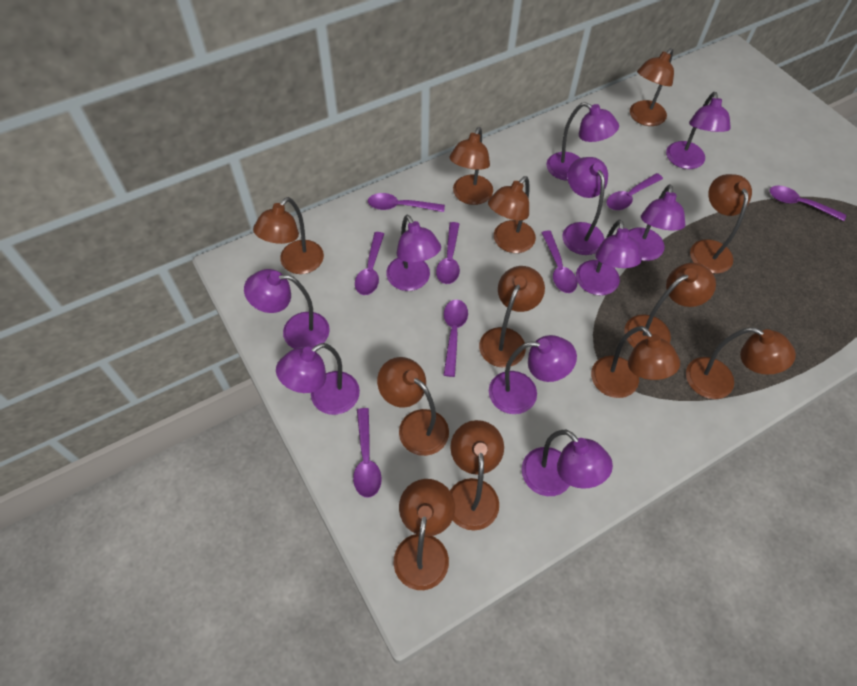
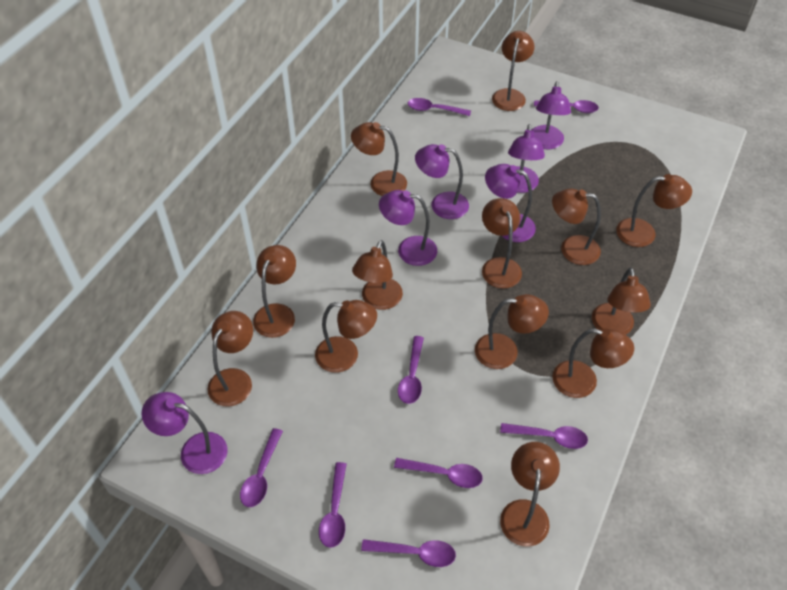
brown lamp: 12 -> 13
purple lamp: 10 -> 6

